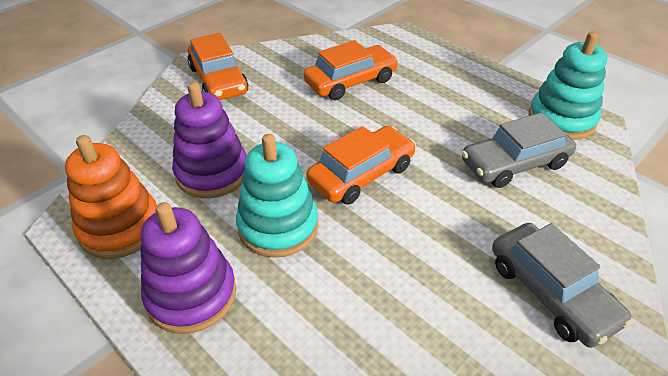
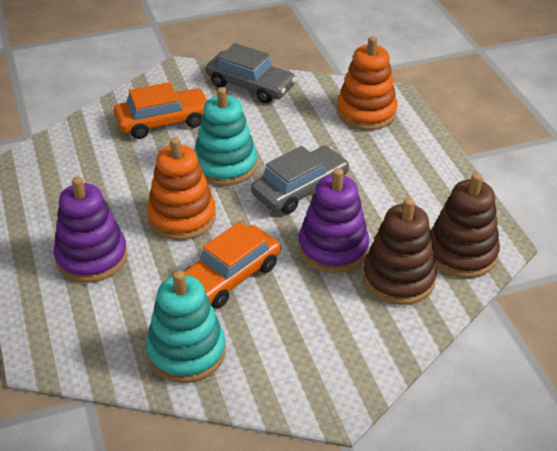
brown stacking toy: 0 -> 2
orange car: 3 -> 2
orange stacking toy: 1 -> 2

